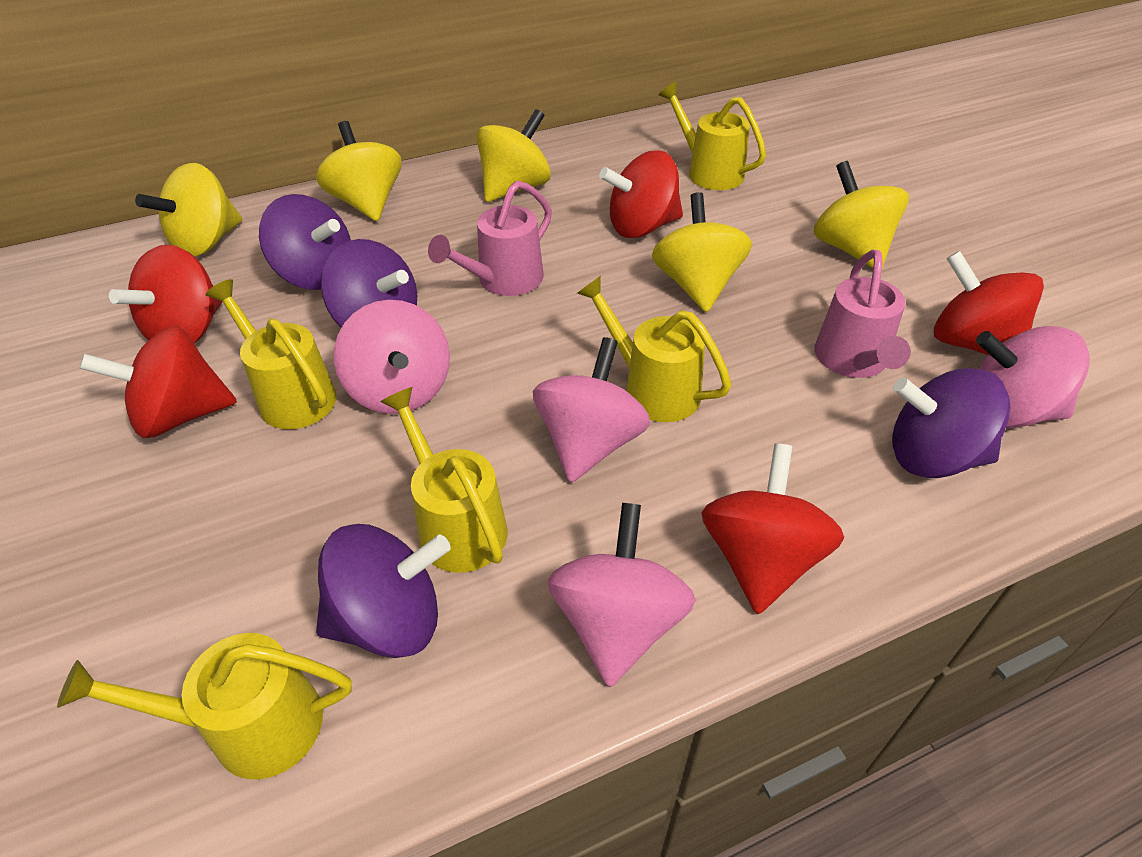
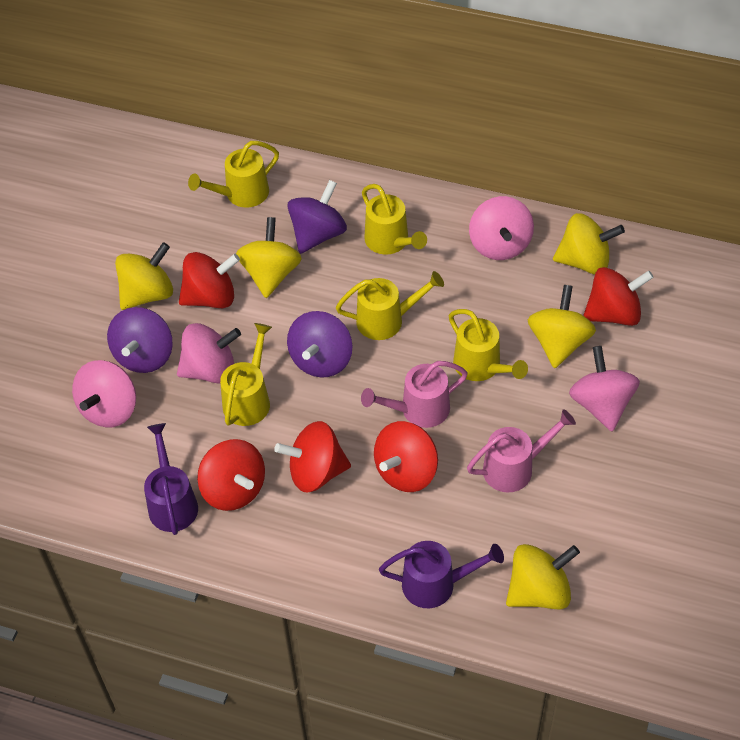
purple spinning top: 4 -> 3
purple watering can: 0 -> 2

